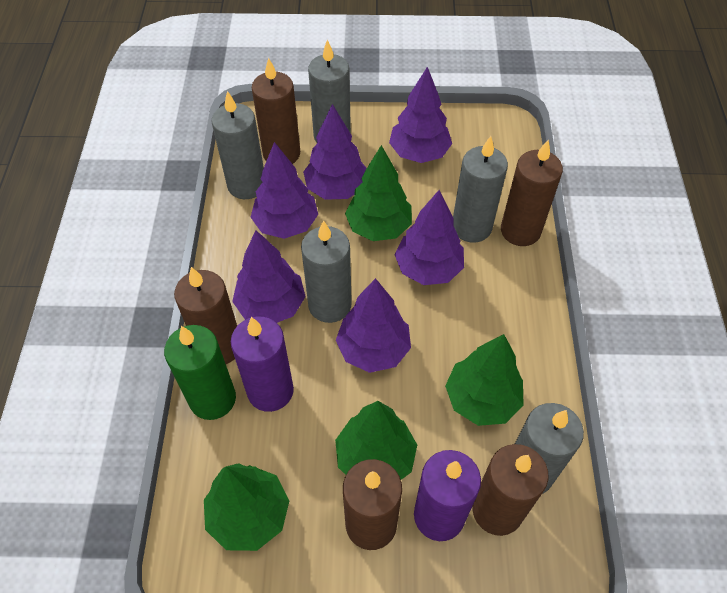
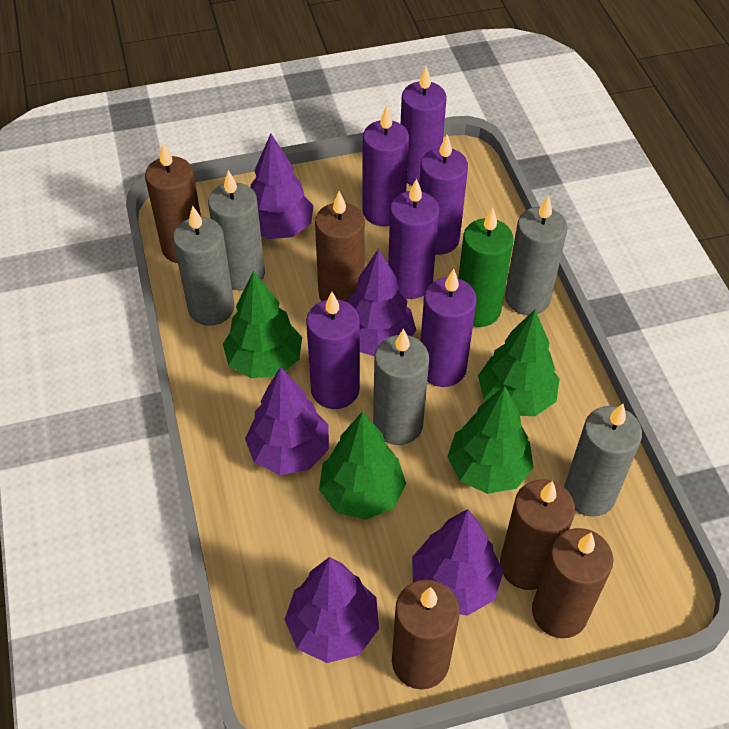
purple candle: 2 -> 6
purple tree: 6 -> 5

